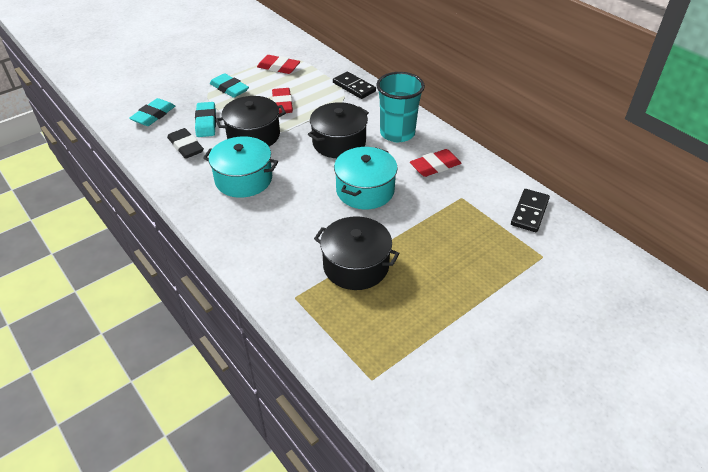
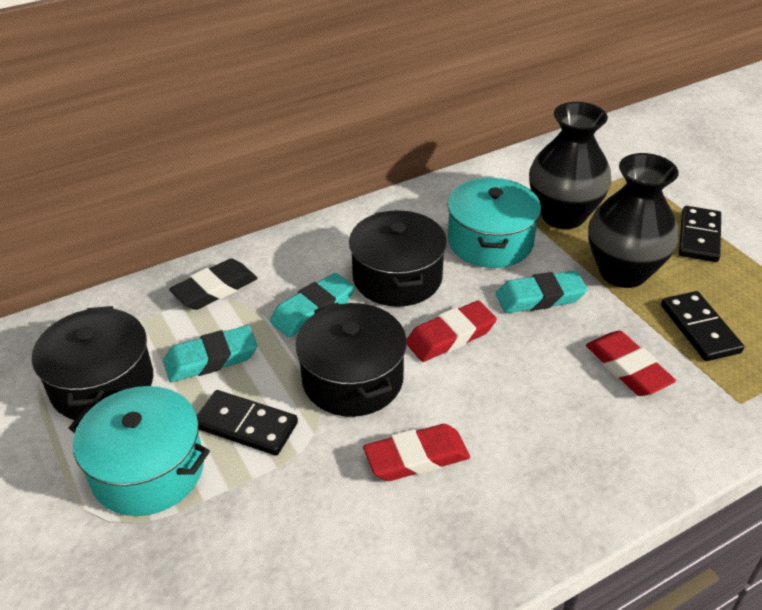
black domino: 2 -> 3
black vase: 0 -> 2
turquoise cup: 1 -> 0

